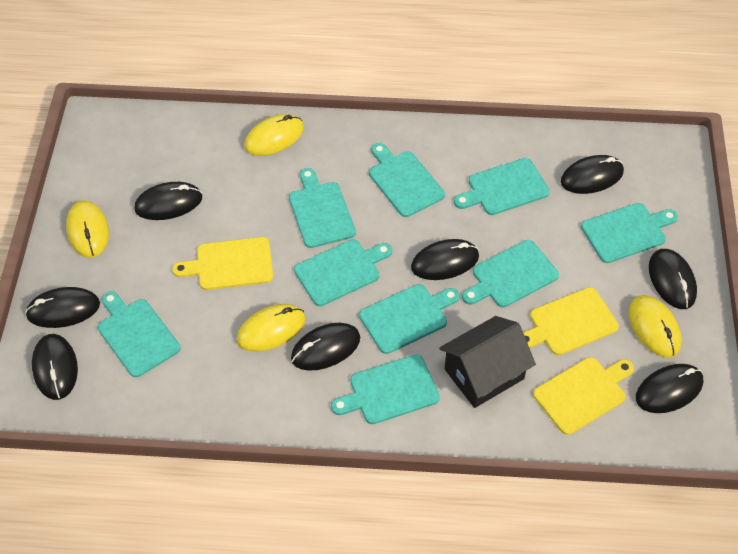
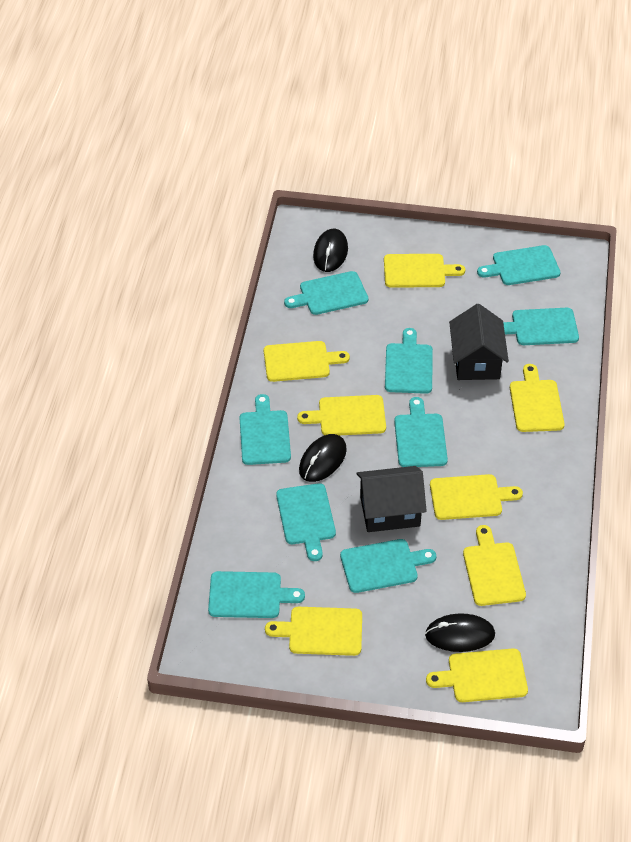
black house: 1 -> 2
black mouse: 8 -> 3
yellow cutting board: 3 -> 8
yellow mouse: 4 -> 0

